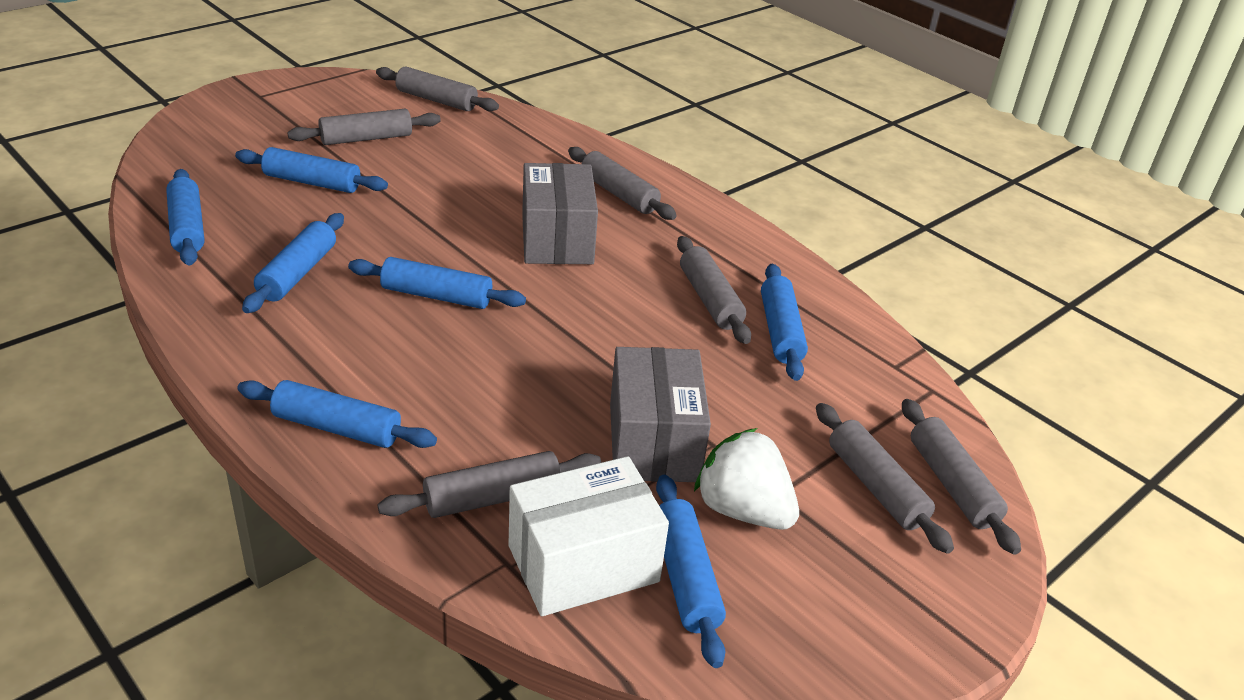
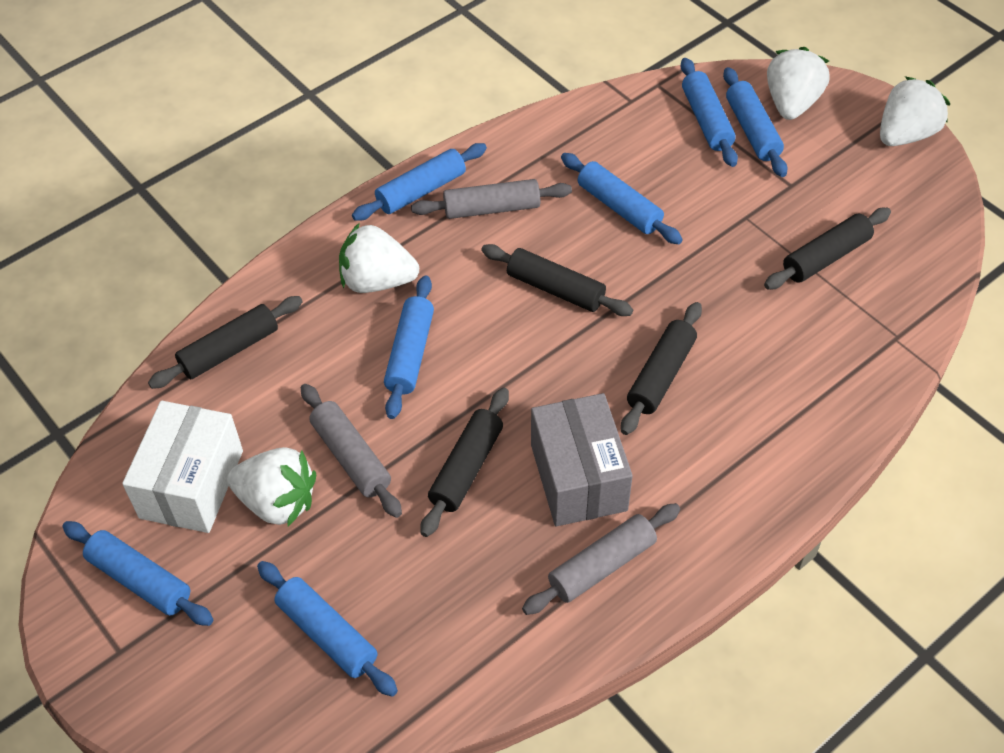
black rolling pin: 0 -> 5
grey box: 2 -> 1
grey rolling pin: 7 -> 3
white strawberry: 1 -> 4

